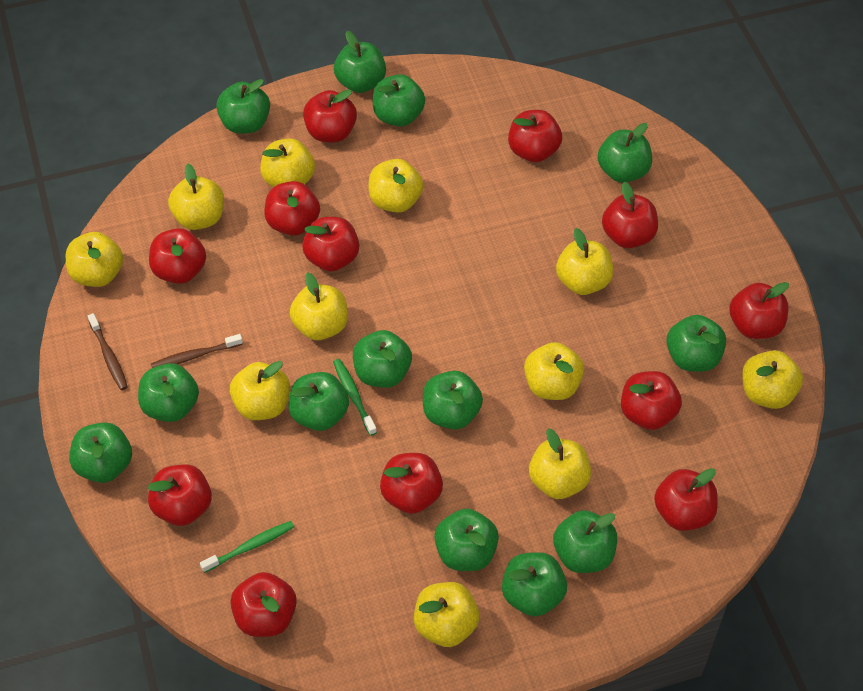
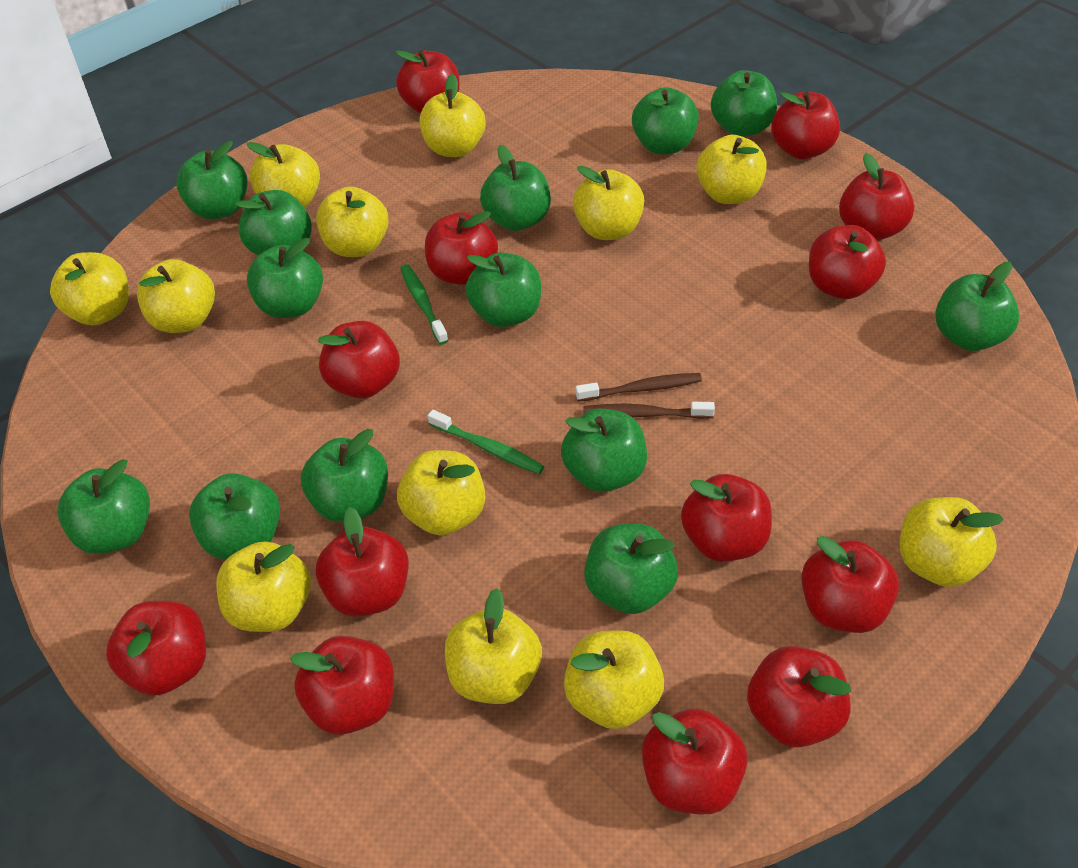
red apple: 12 -> 13
yellow apple: 11 -> 12

